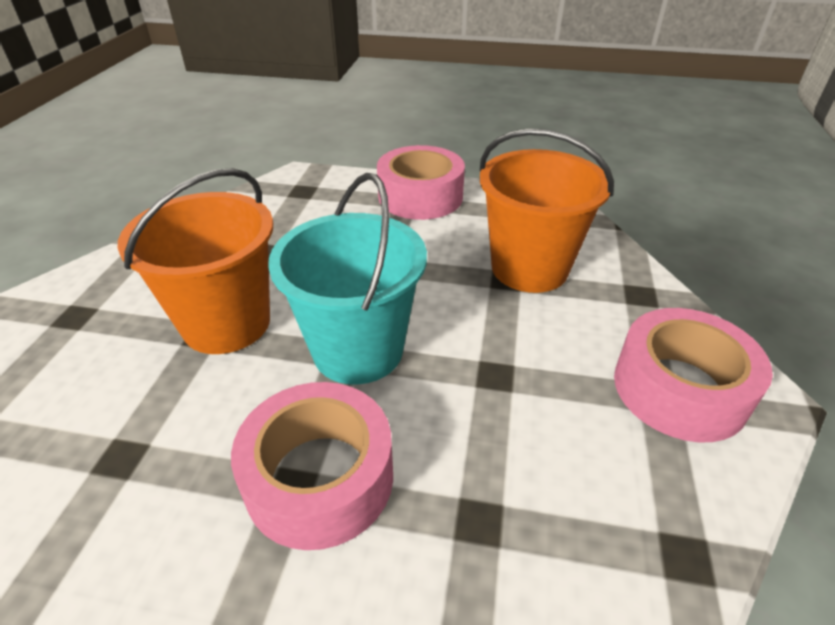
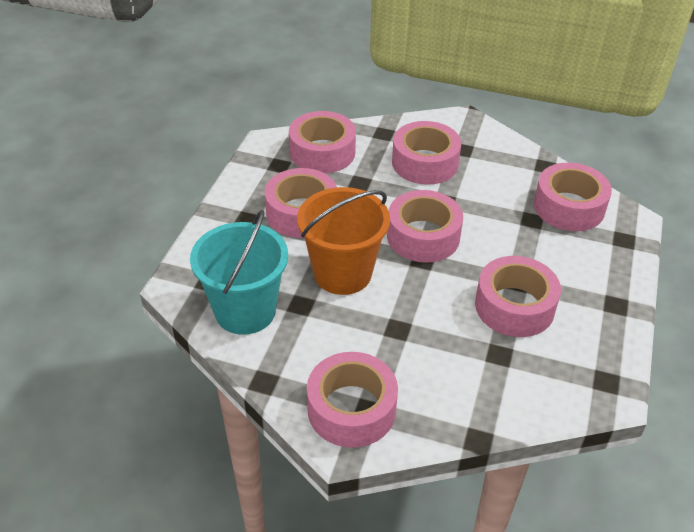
orange bucket: 2 -> 1
pink tape: 3 -> 7

